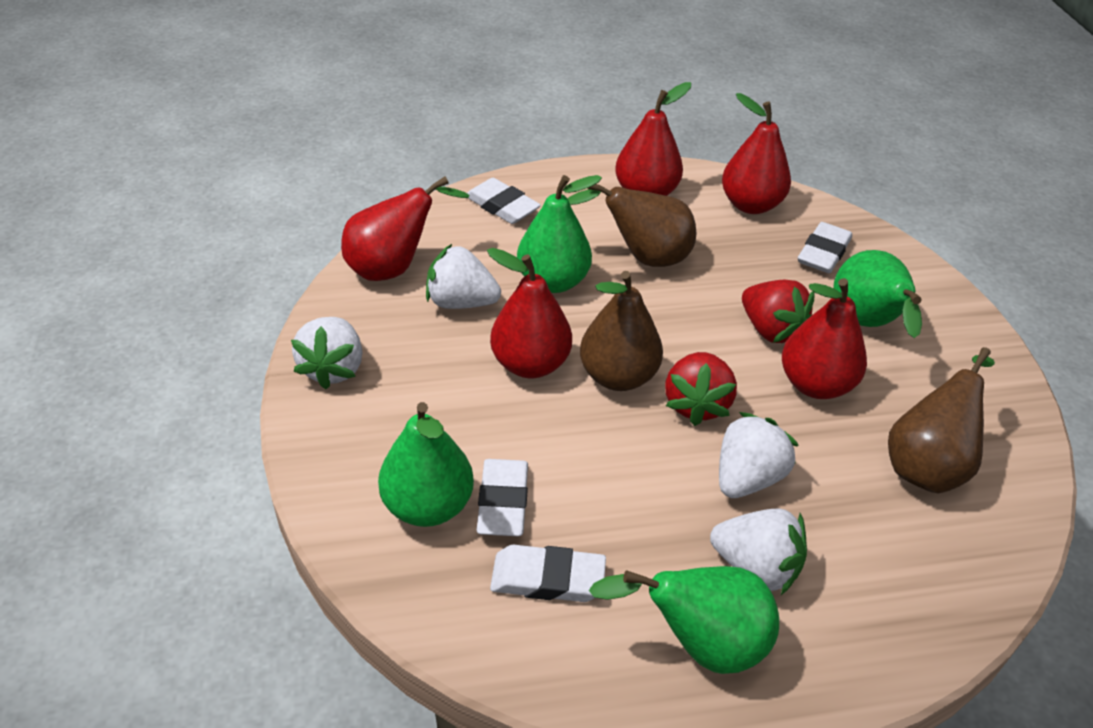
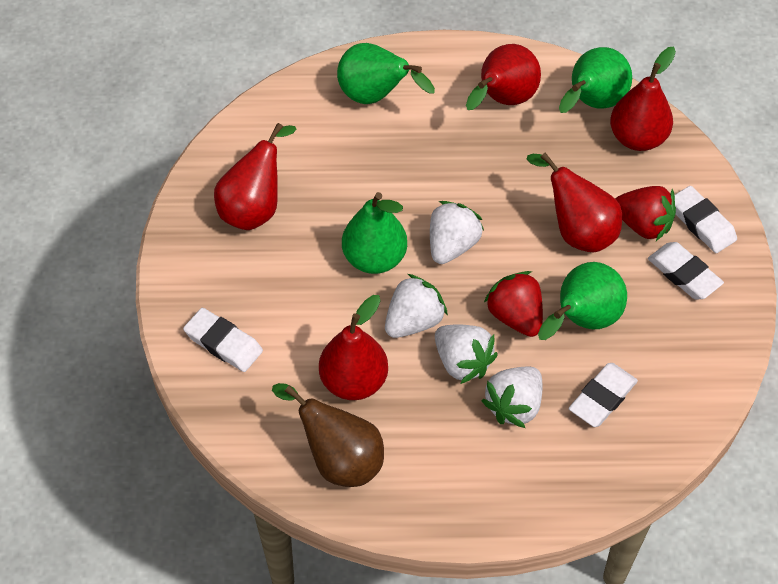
brown pear: 3 -> 1

